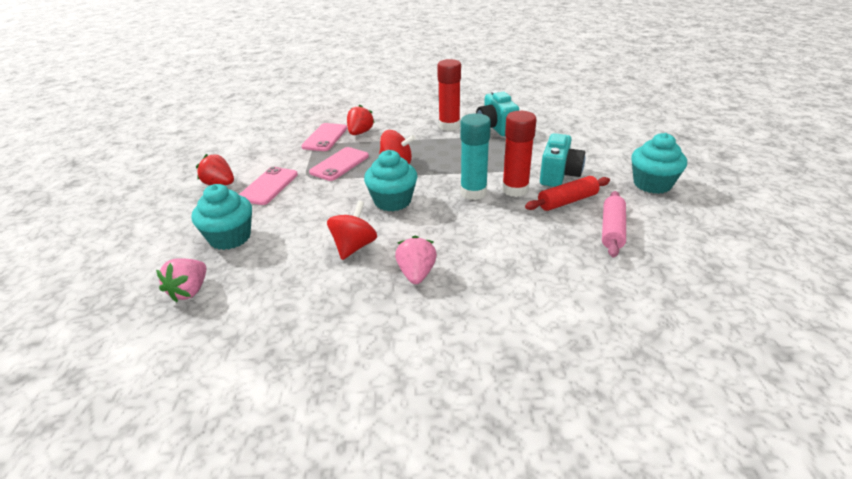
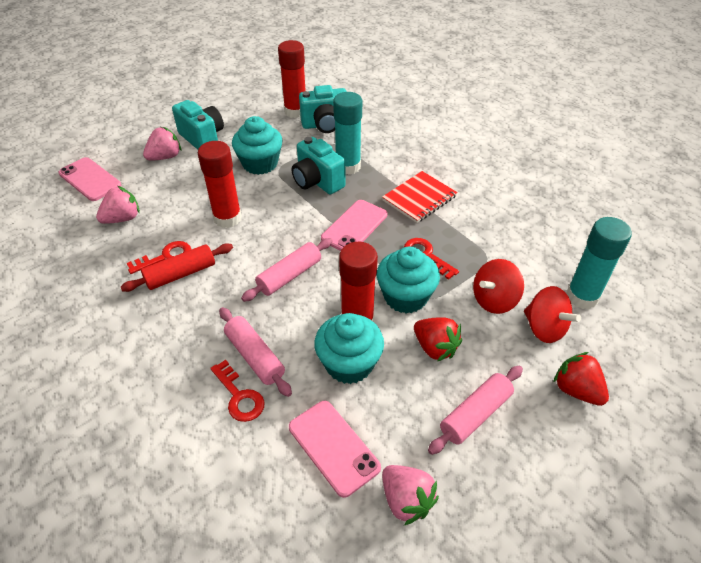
pink rolling pin: 1 -> 3
pink strawberry: 2 -> 3
red glue stick: 2 -> 3
red key: 0 -> 3
red notebook: 0 -> 1
turquoise camera: 2 -> 3
turquoise glue stick: 1 -> 2

